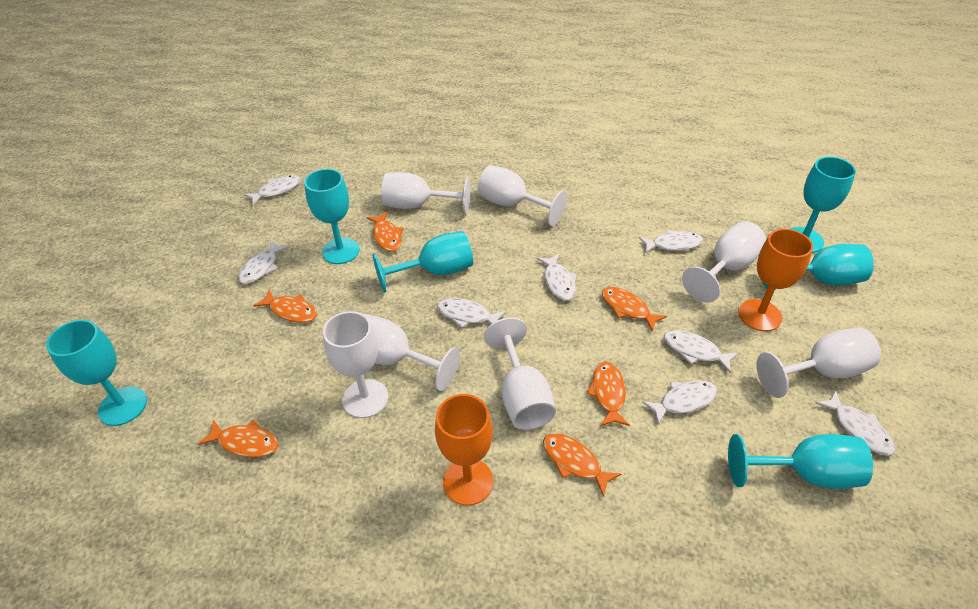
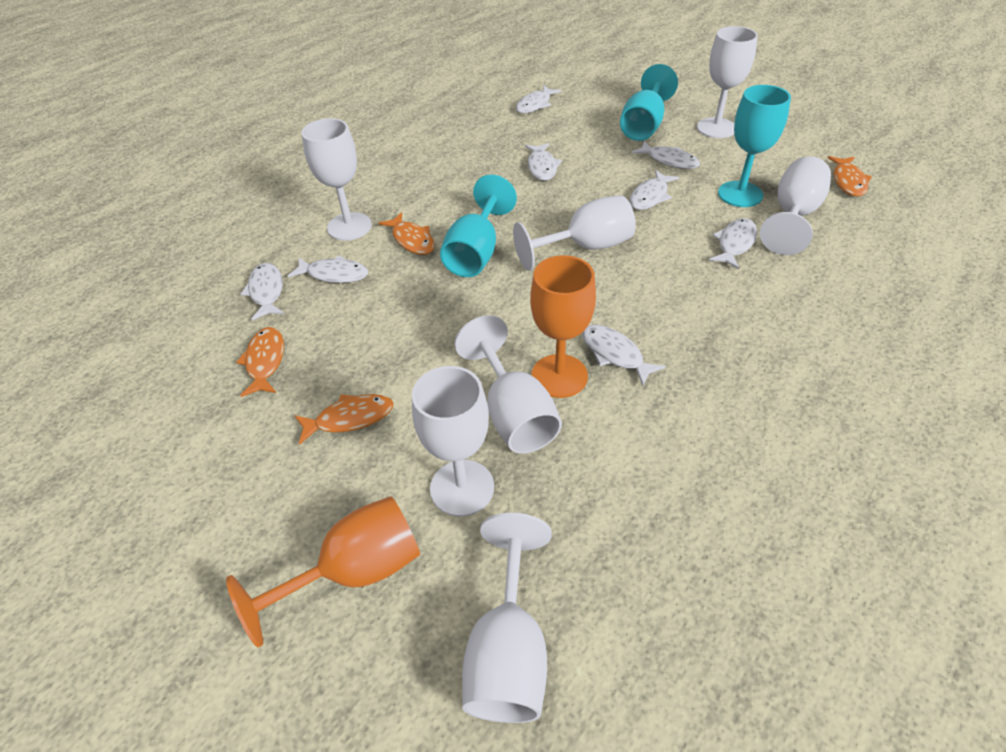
orange fish: 6 -> 4
turquoise goblet: 6 -> 3

